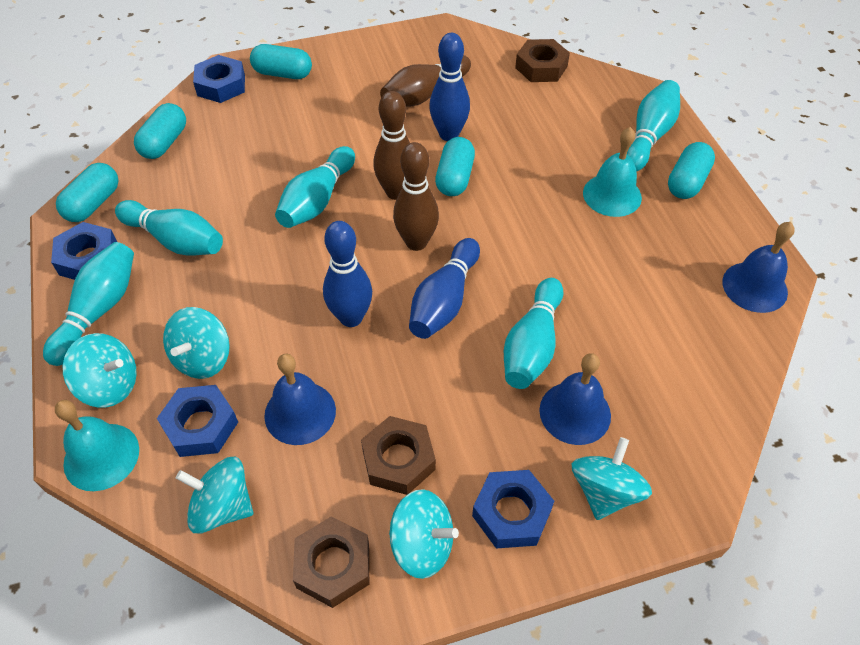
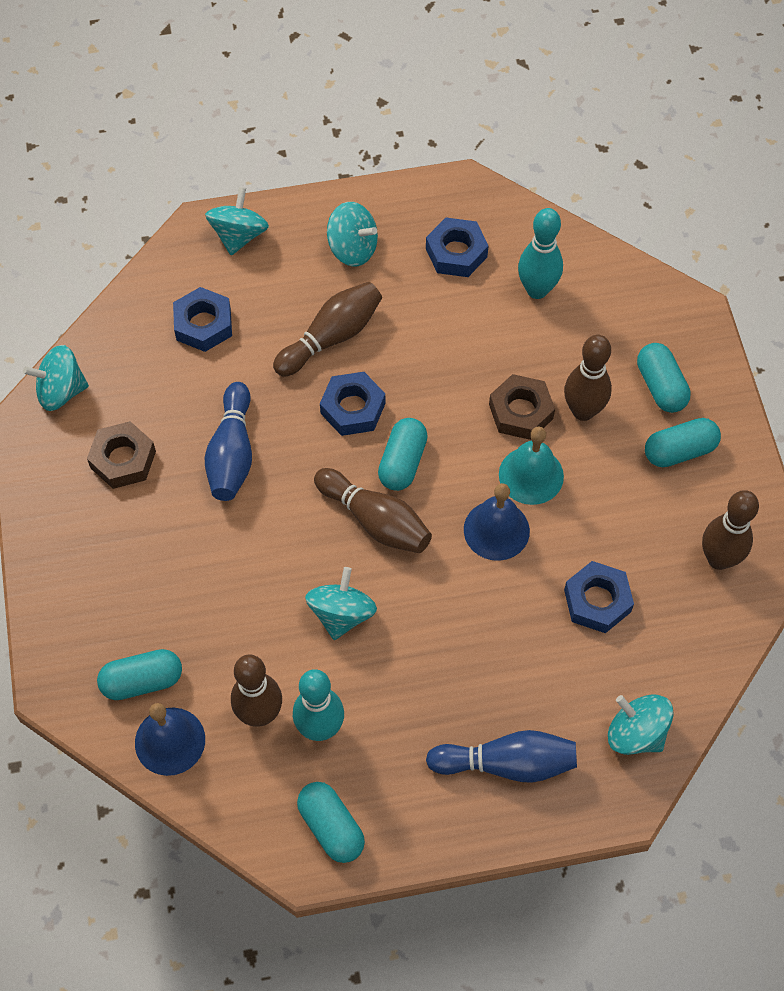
blue bell: 3 -> 2
blue bowling pin: 3 -> 2
brown bowling pin: 3 -> 5
brown nut: 3 -> 2
turquoise bell: 2 -> 1
turquoise bowling pin: 5 -> 2

